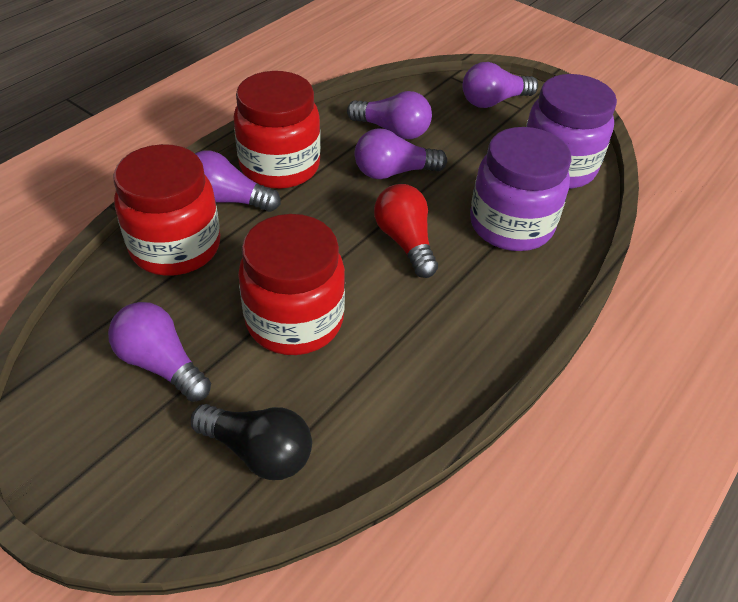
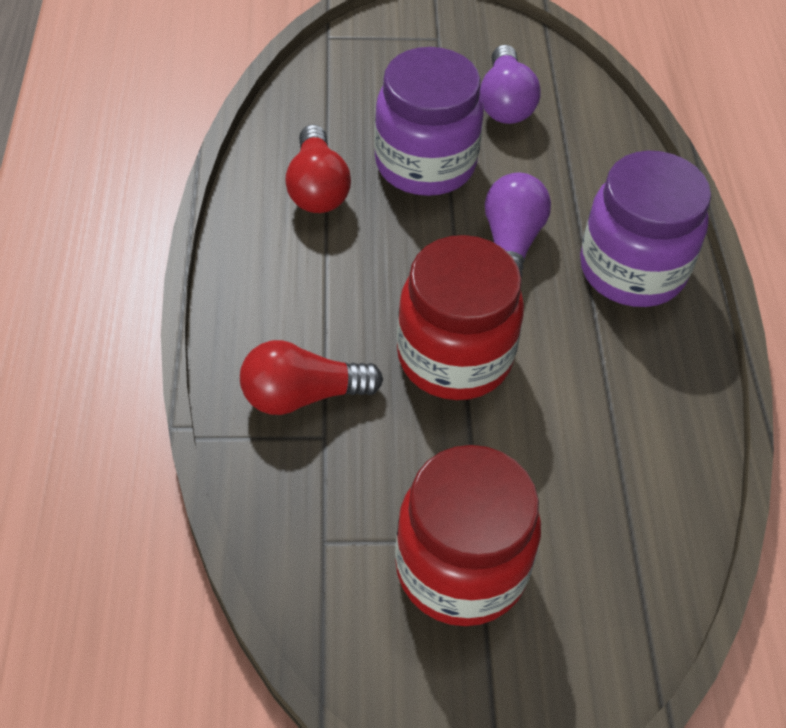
black light bulb: 1 -> 0
purple light bulb: 5 -> 2
red jar: 3 -> 2
red light bulb: 1 -> 2

